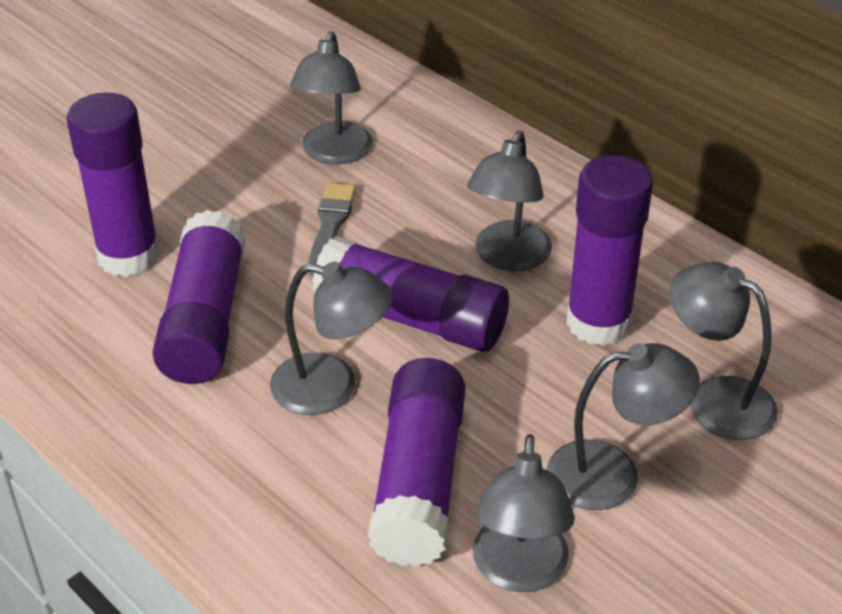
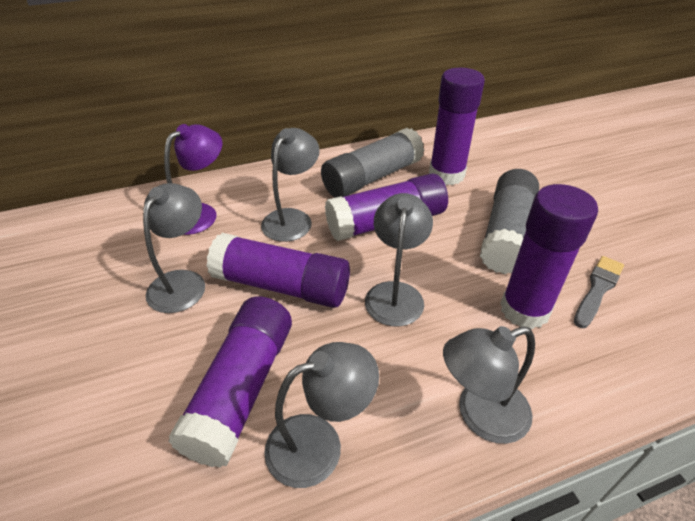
grey glue stick: 0 -> 2
grey lamp: 6 -> 5
purple lamp: 0 -> 1

